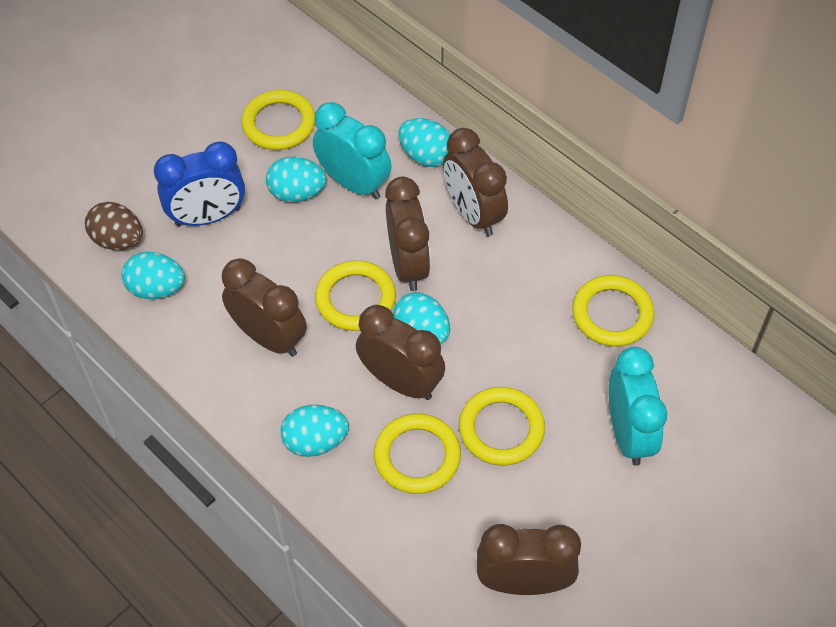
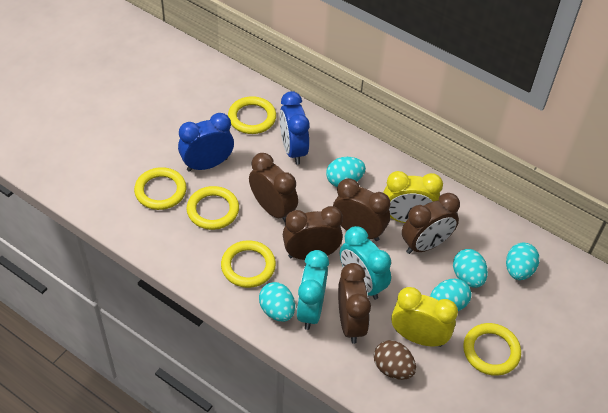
blue clock: 1 -> 2
yellow clock: 0 -> 2

